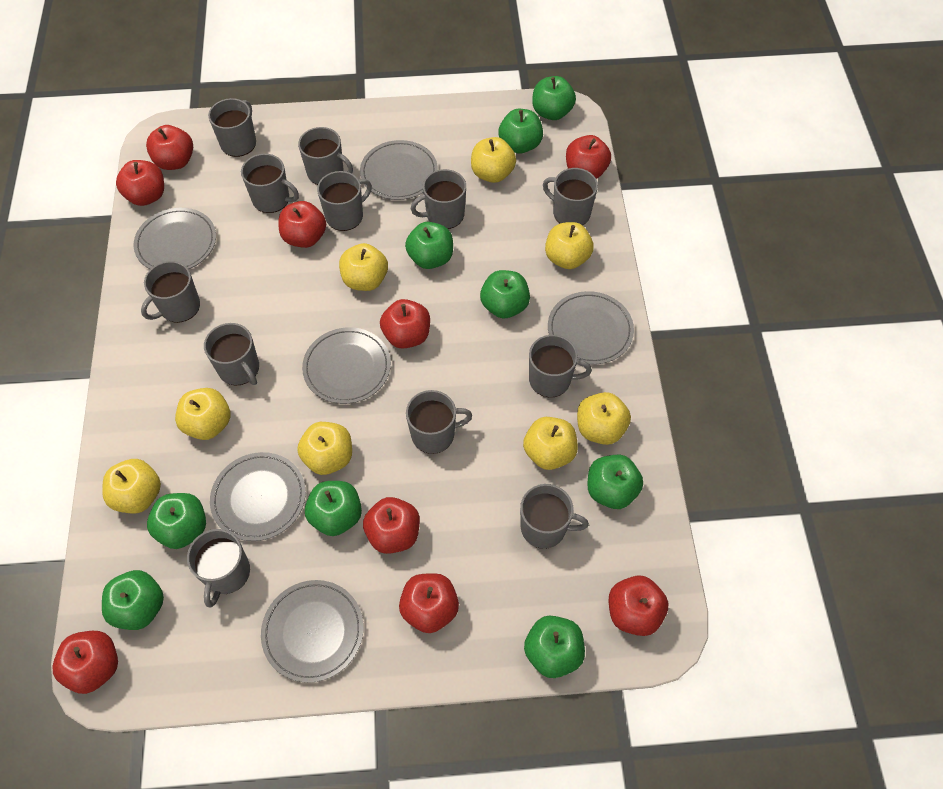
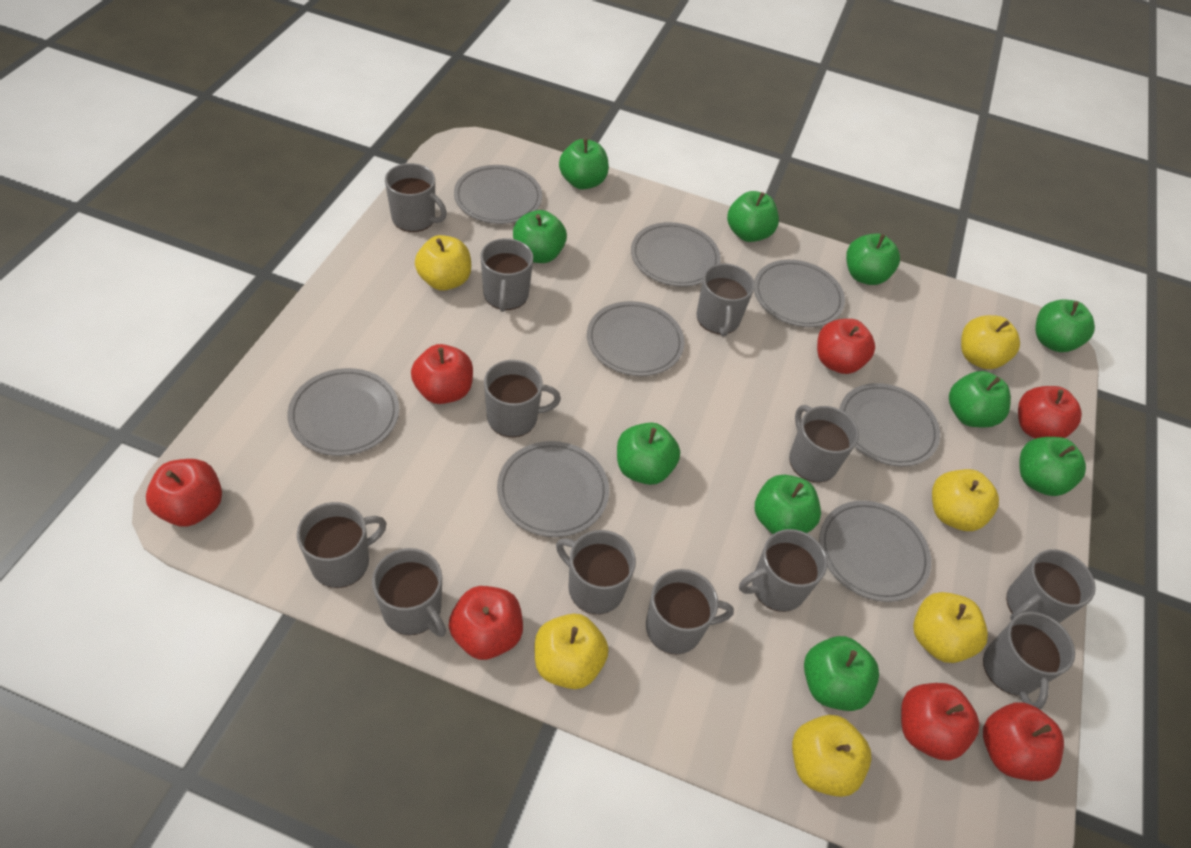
green apple: 9 -> 10
grey plate: 6 -> 8
red apple: 9 -> 7
yellow apple: 8 -> 6

